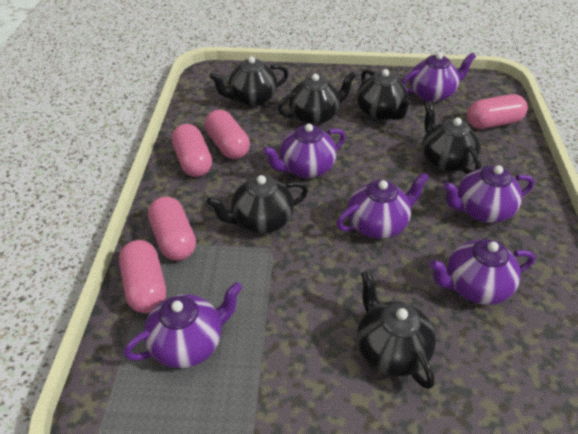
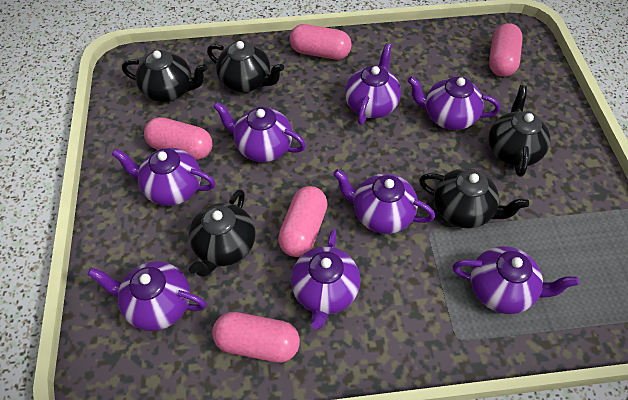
black teapot: 6 -> 5
purple teapot: 6 -> 8

